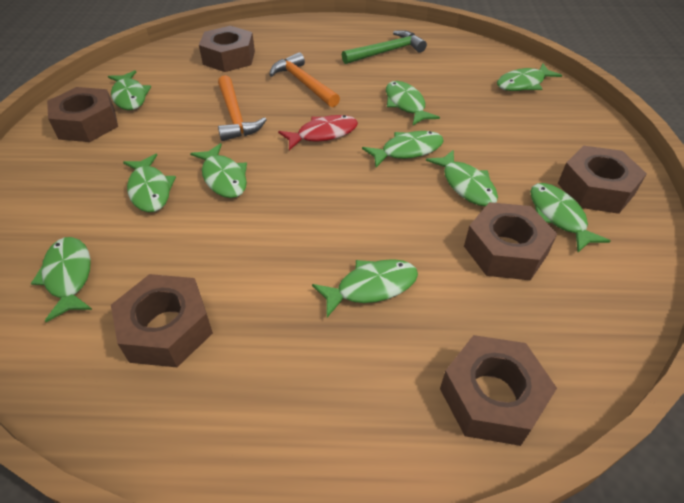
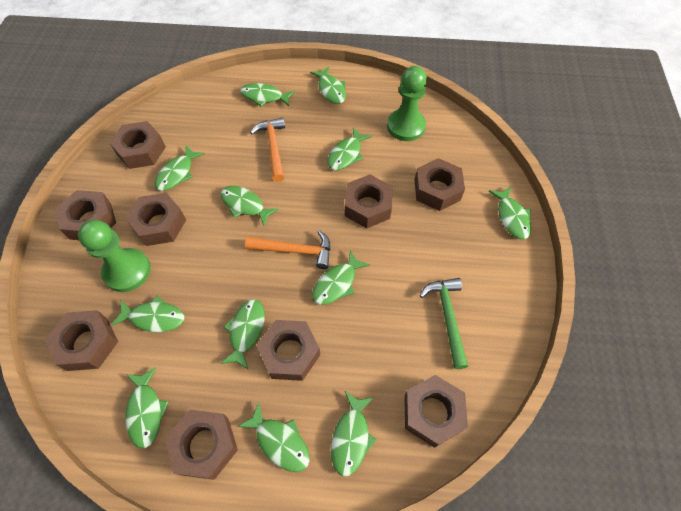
brown nut: 6 -> 9
green fish: 10 -> 12
green pawn: 0 -> 2
red fish: 1 -> 0

